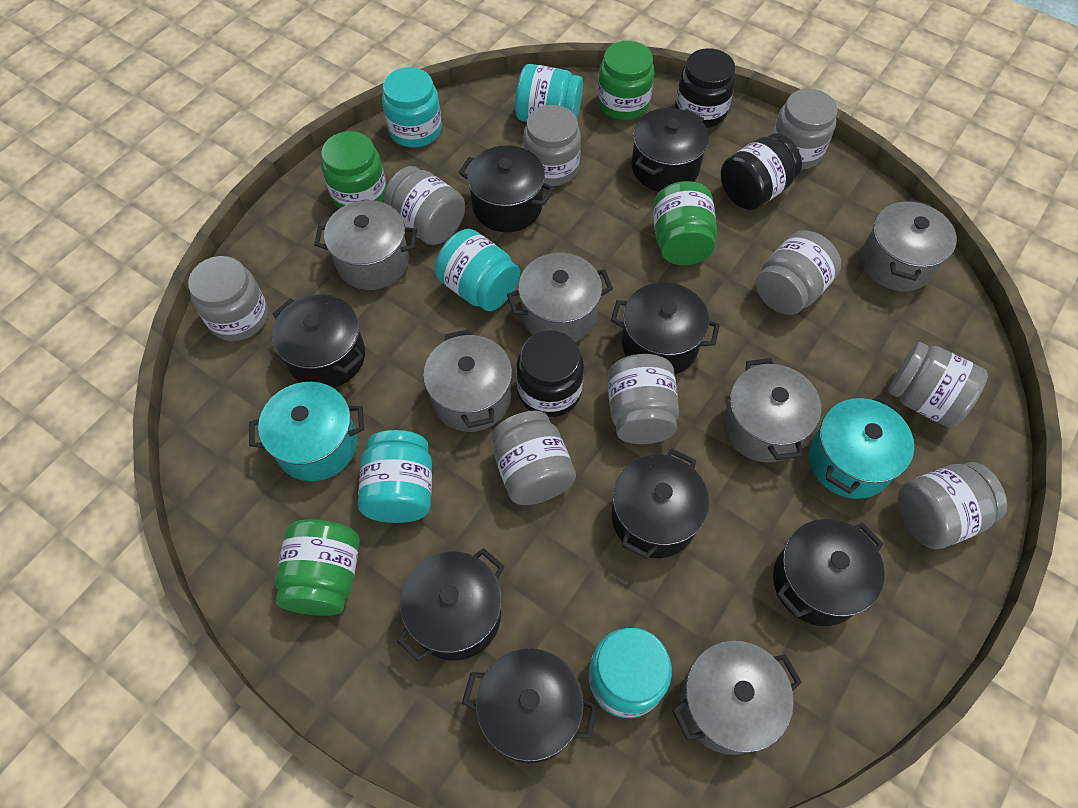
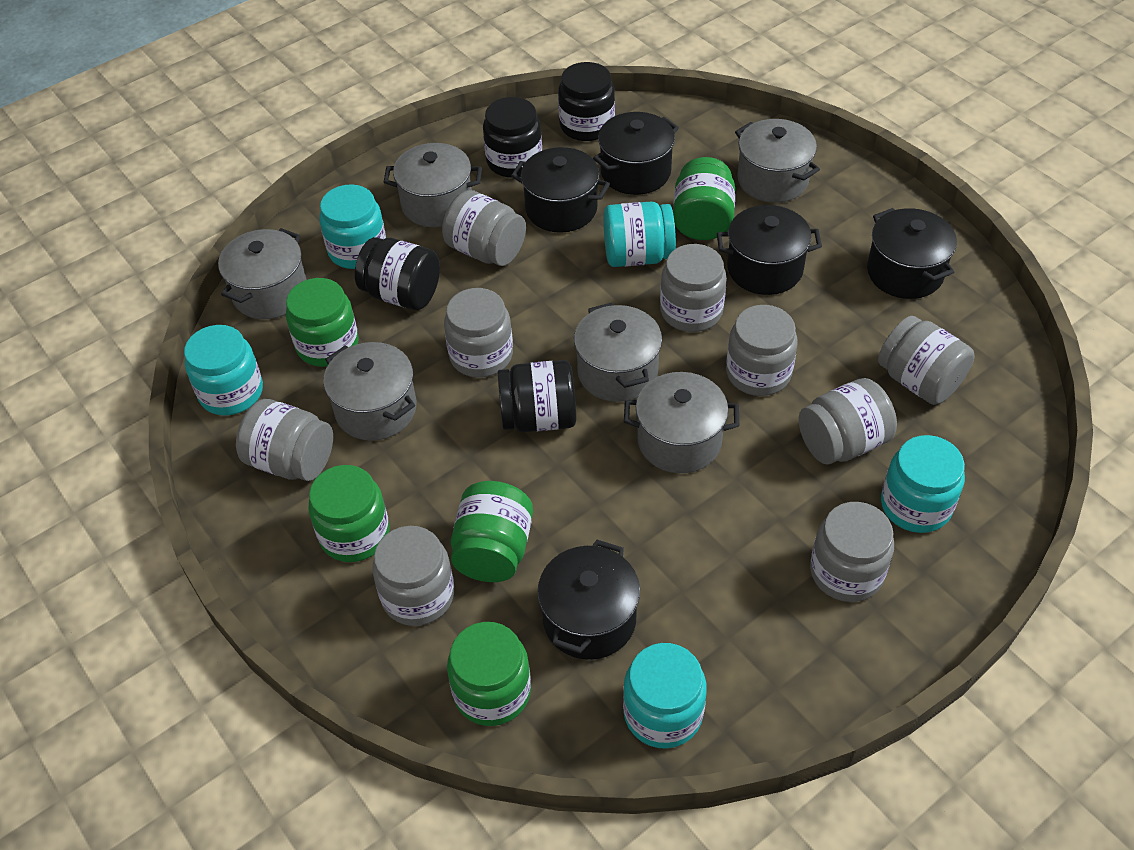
black jar: 3 -> 4
black pot: 8 -> 5
green jar: 4 -> 5
turquoise pot: 2 -> 0

